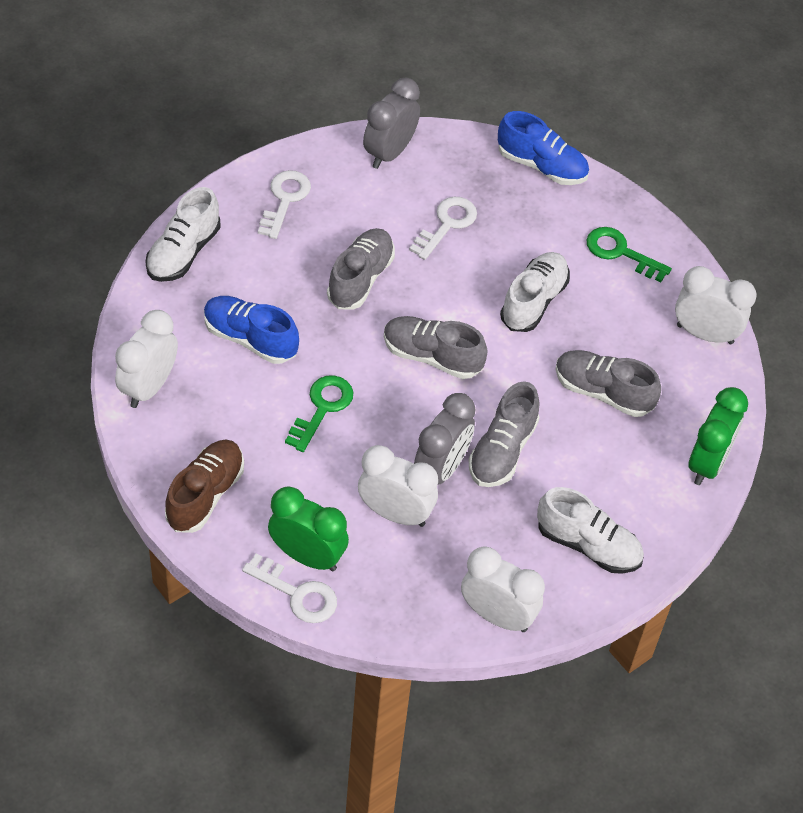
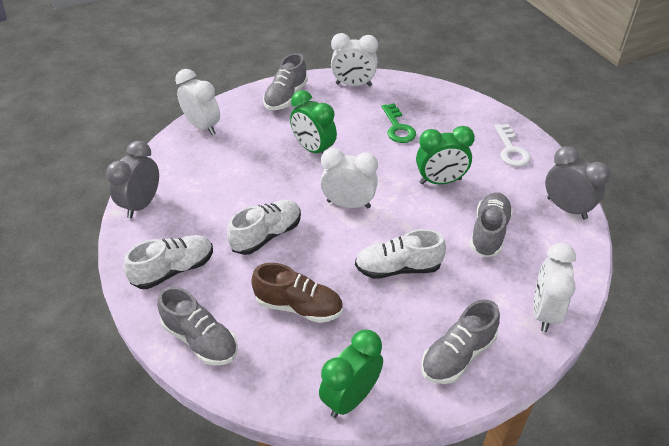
blue shoe: 2 -> 0
green clock: 2 -> 3
green key: 2 -> 1
white key: 3 -> 1

